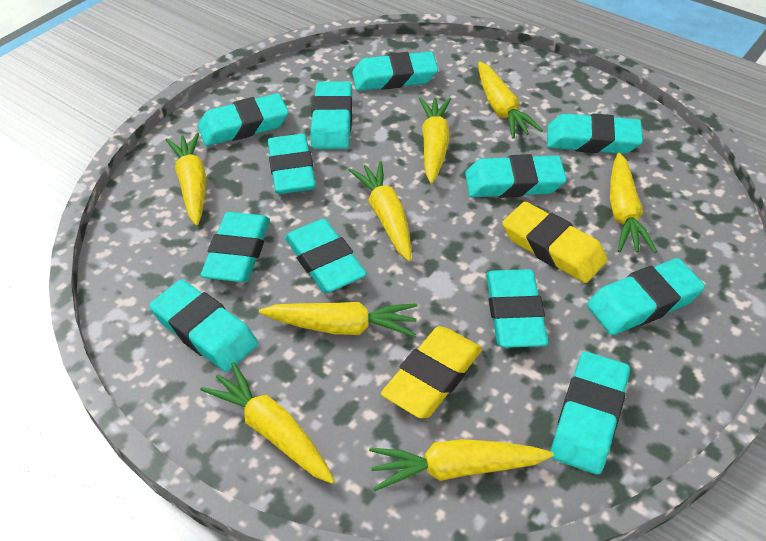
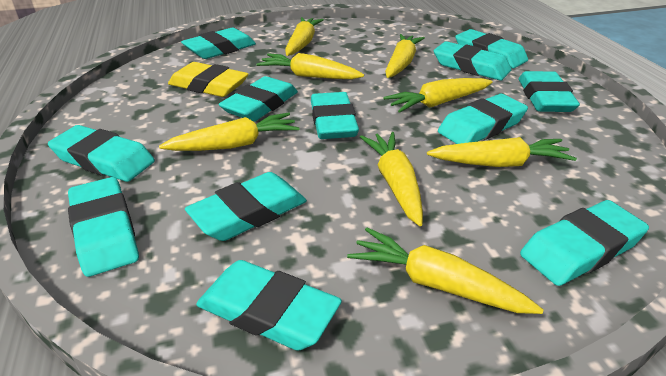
yellow eraser: 2 -> 1

